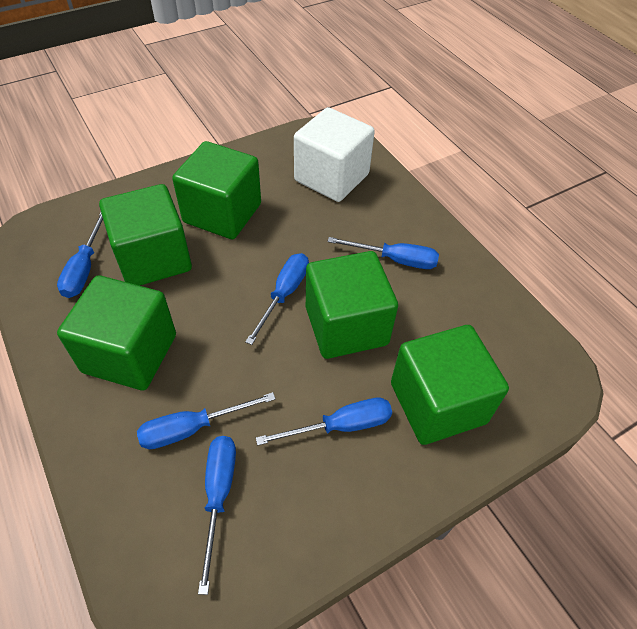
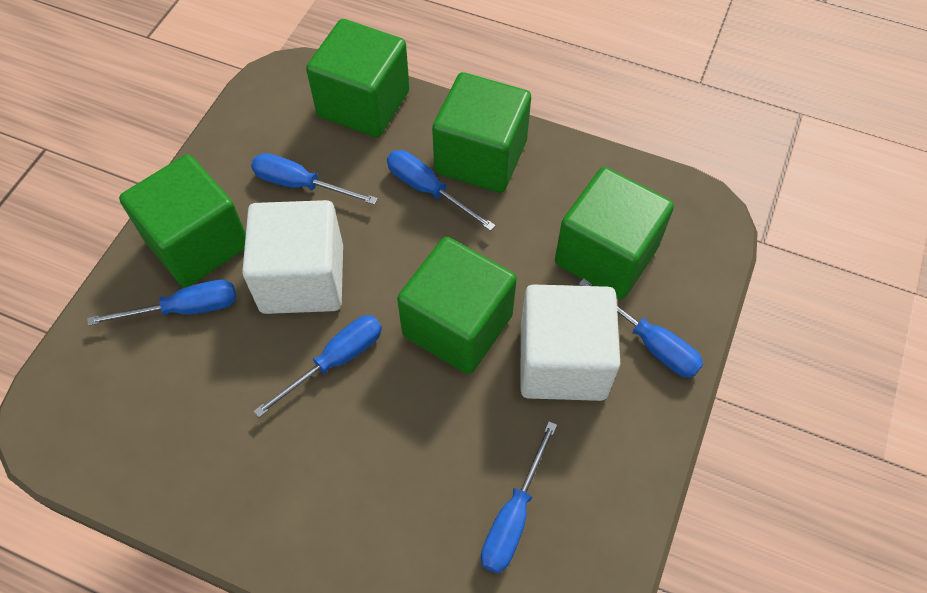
white cube: 1 -> 2

